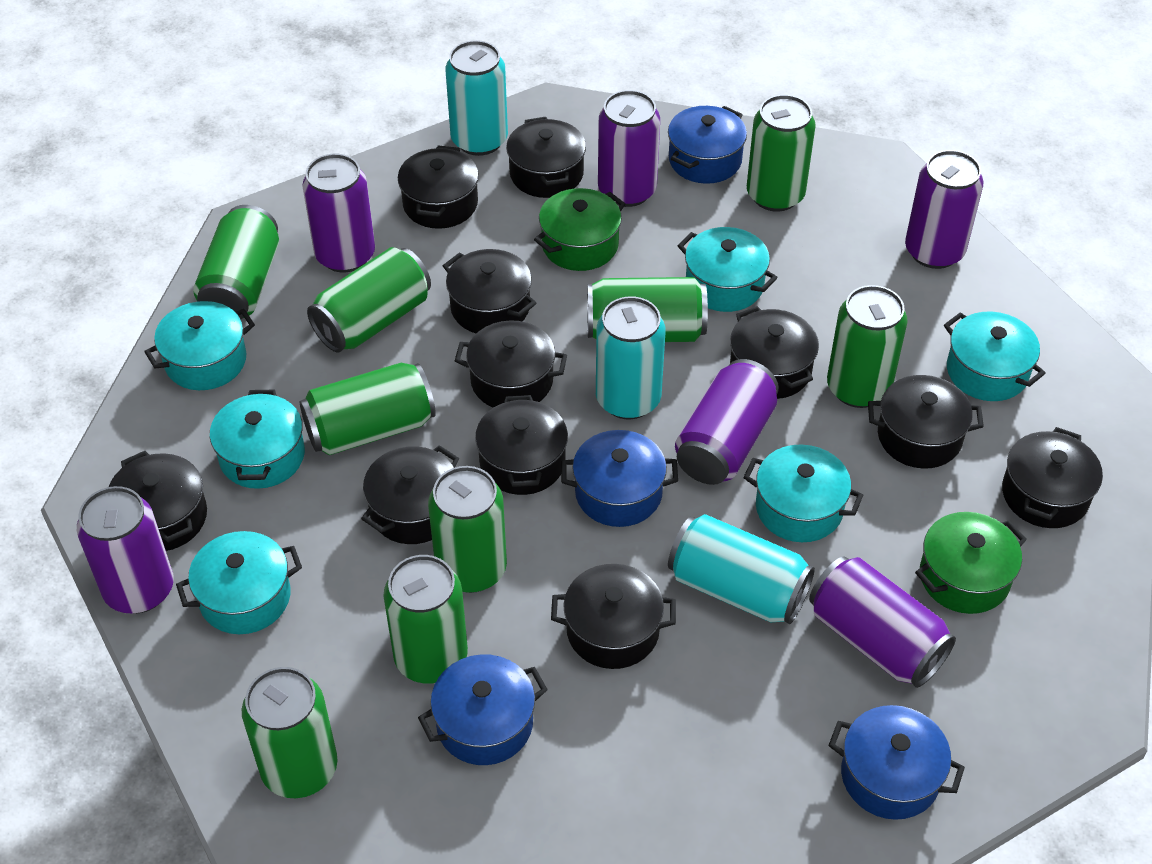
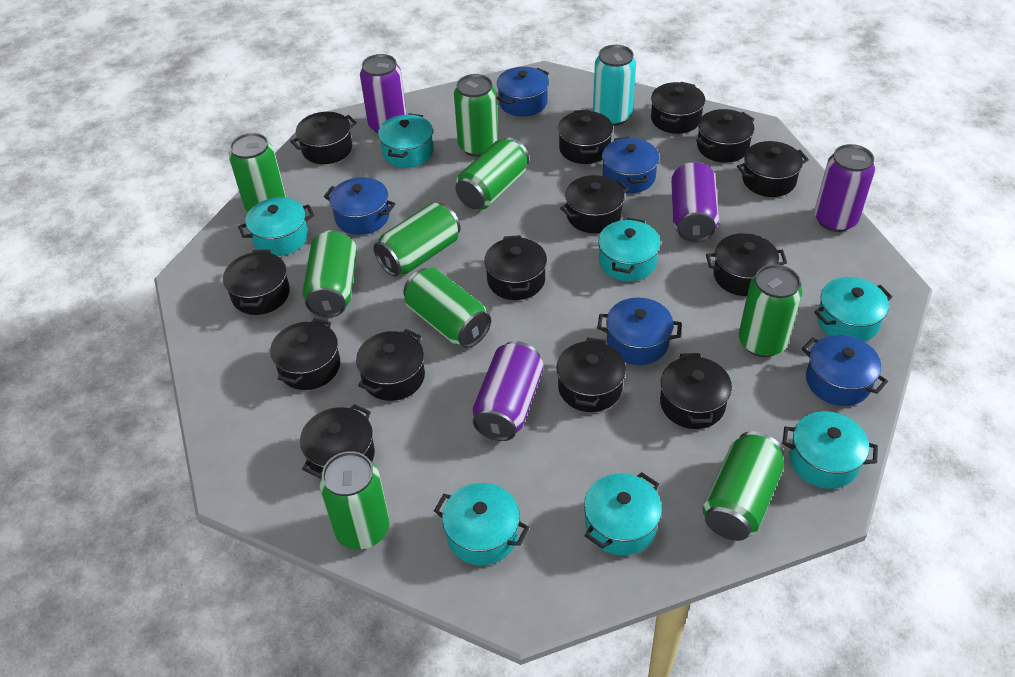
black pot: 11 -> 14
blue pot: 4 -> 5
green pot: 2 -> 0
purple can: 6 -> 4
turquoise can: 3 -> 1
turquoise pot: 6 -> 7

